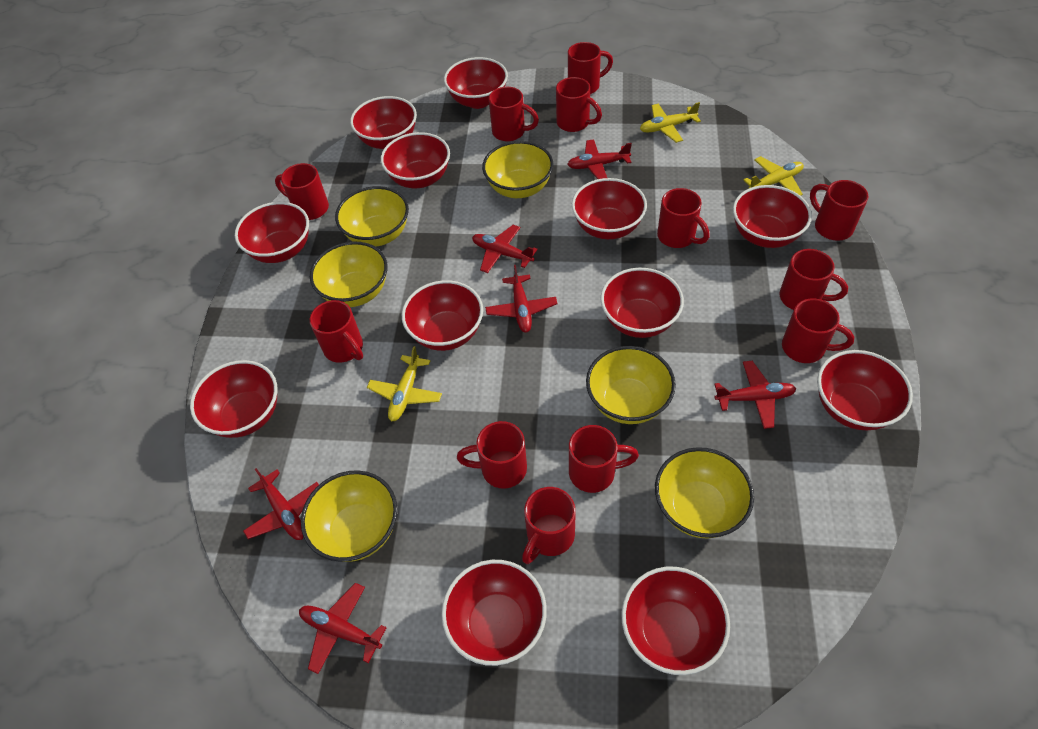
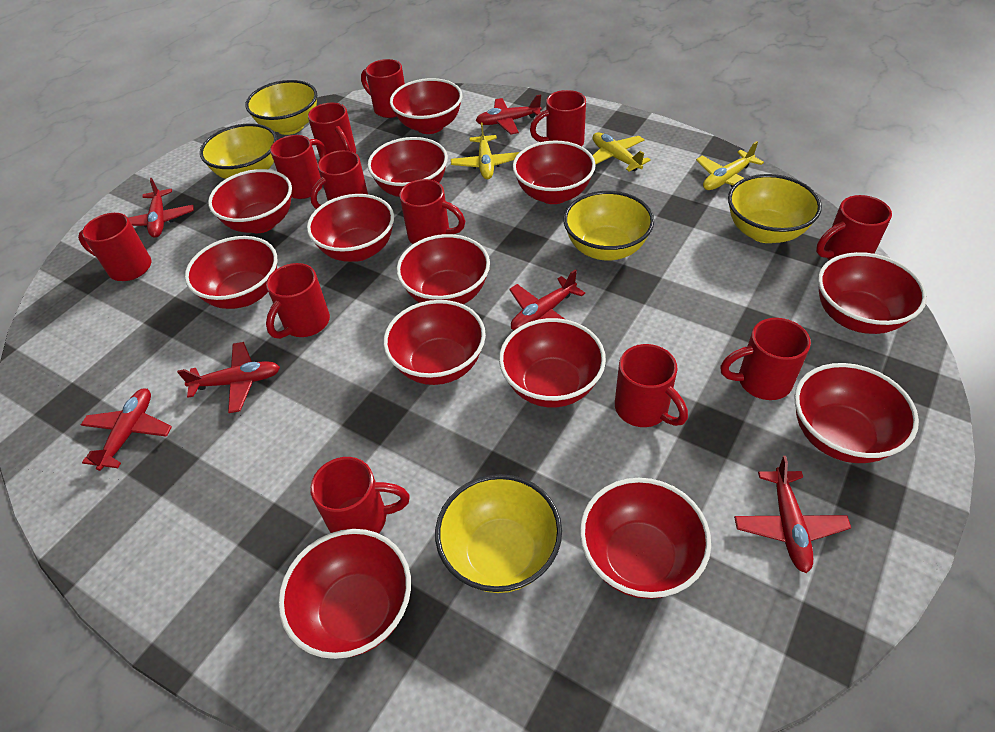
red bowl: 12 -> 13
yellow bowl: 6 -> 5

